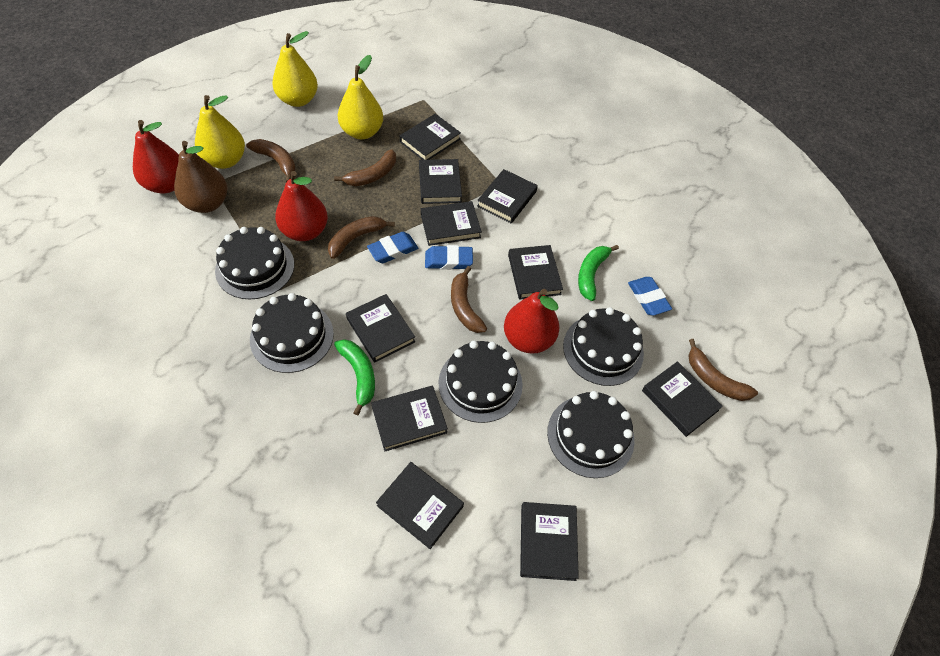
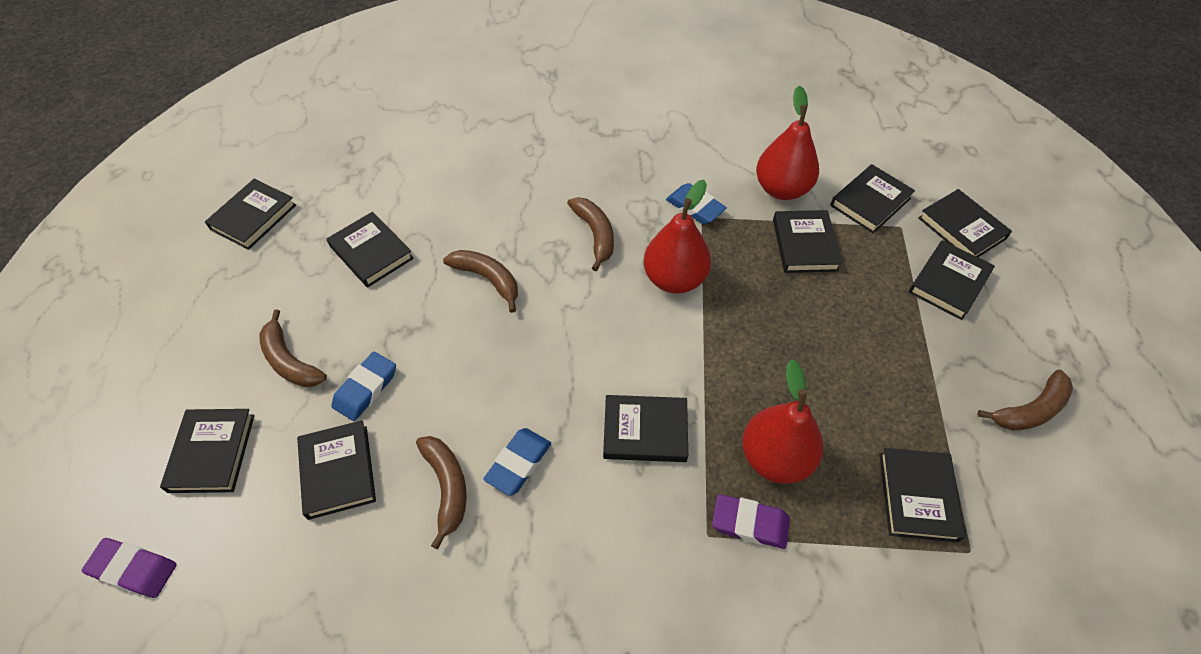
black cake: 5 -> 0
brown pear: 1 -> 0
green banana: 2 -> 0
purple eraser: 0 -> 2
yellow pear: 3 -> 0

